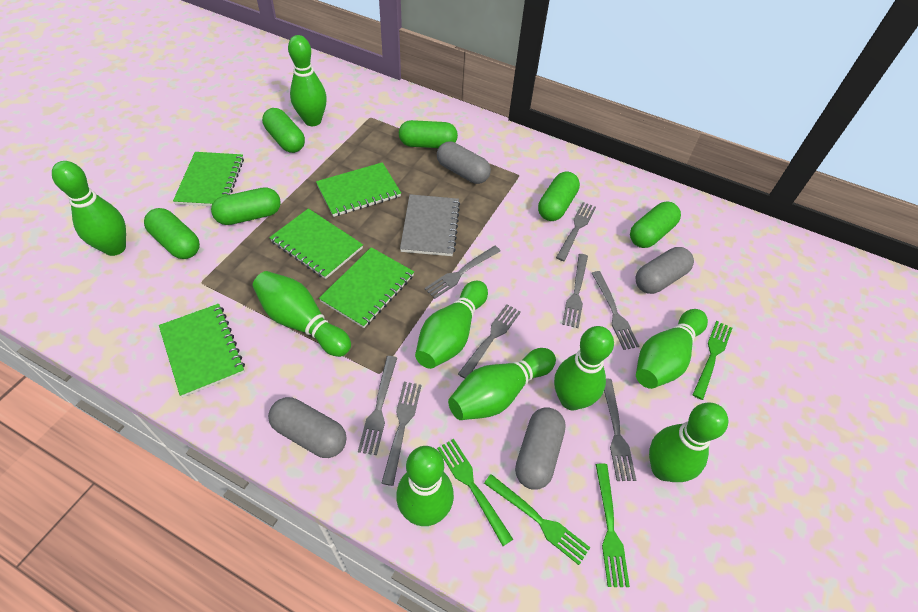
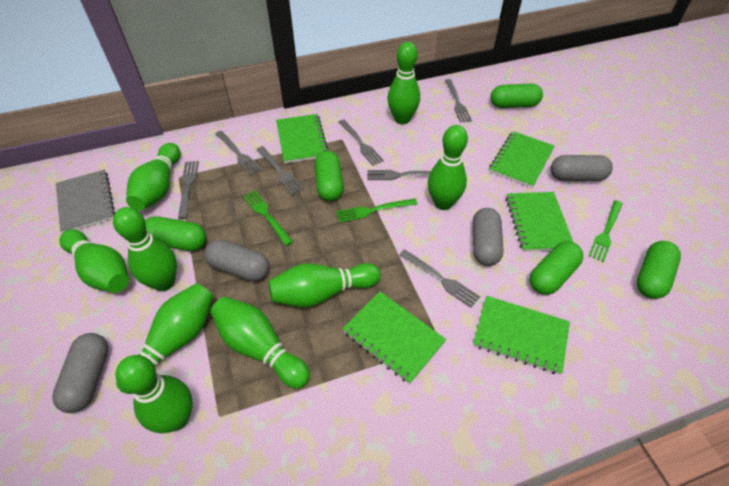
green capsule: 6 -> 5
green fork: 4 -> 3
grey fork: 8 -> 7

